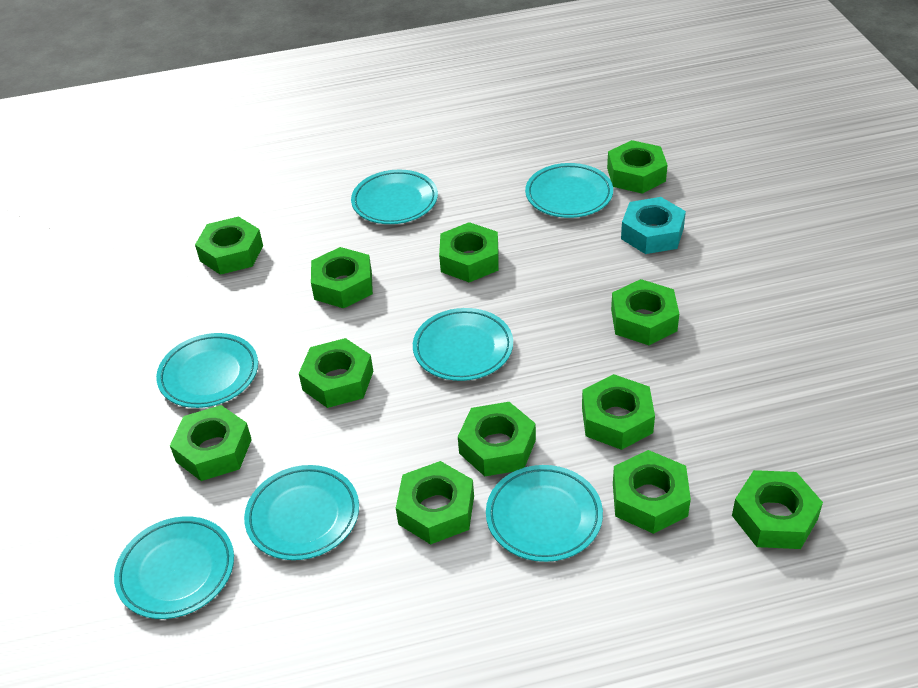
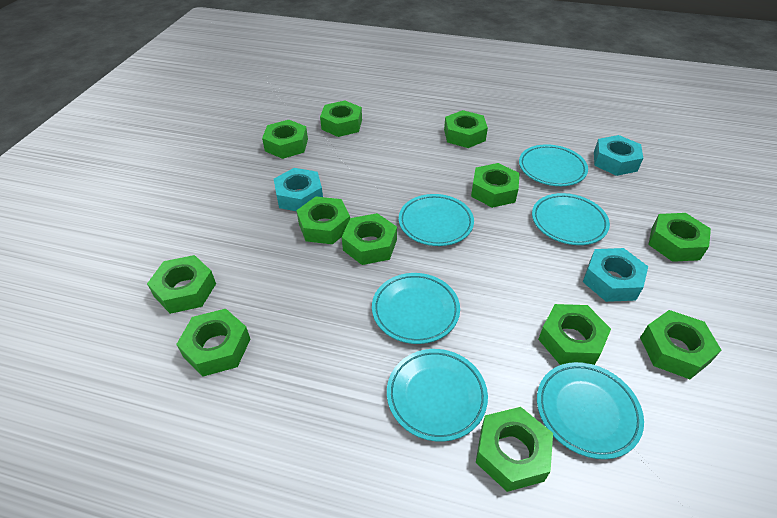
turquoise nut: 1 -> 3
turquoise plate: 7 -> 6

